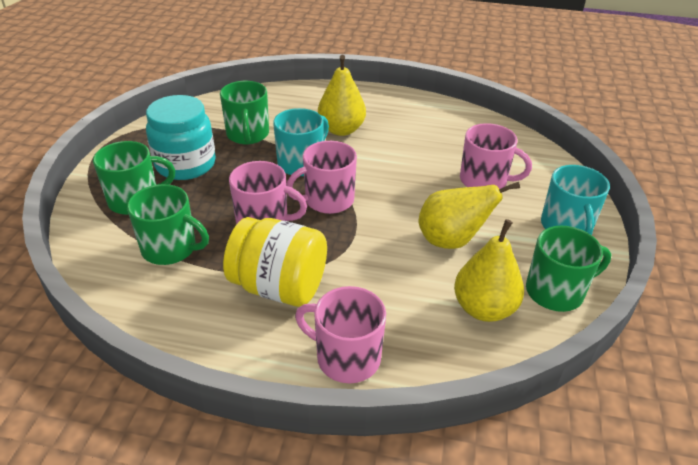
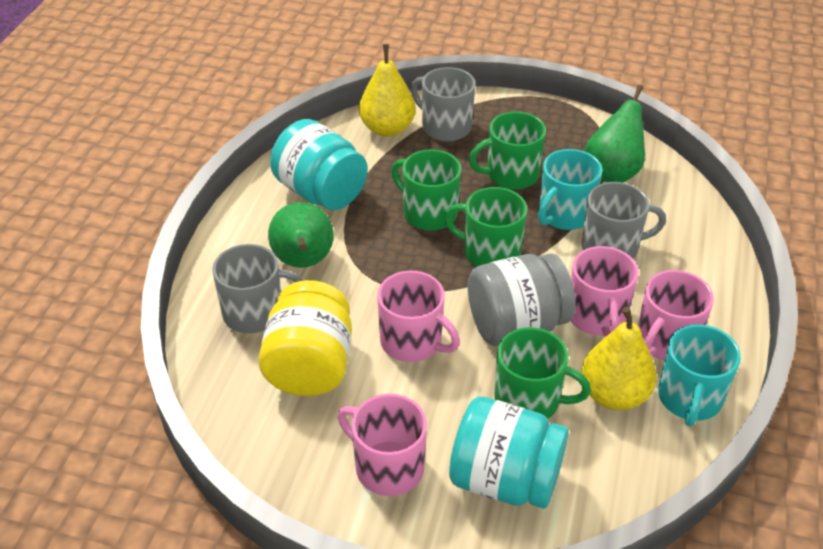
green pear: 0 -> 2
grey jar: 0 -> 1
grey mug: 0 -> 3
turquoise jar: 1 -> 2
yellow pear: 3 -> 2

